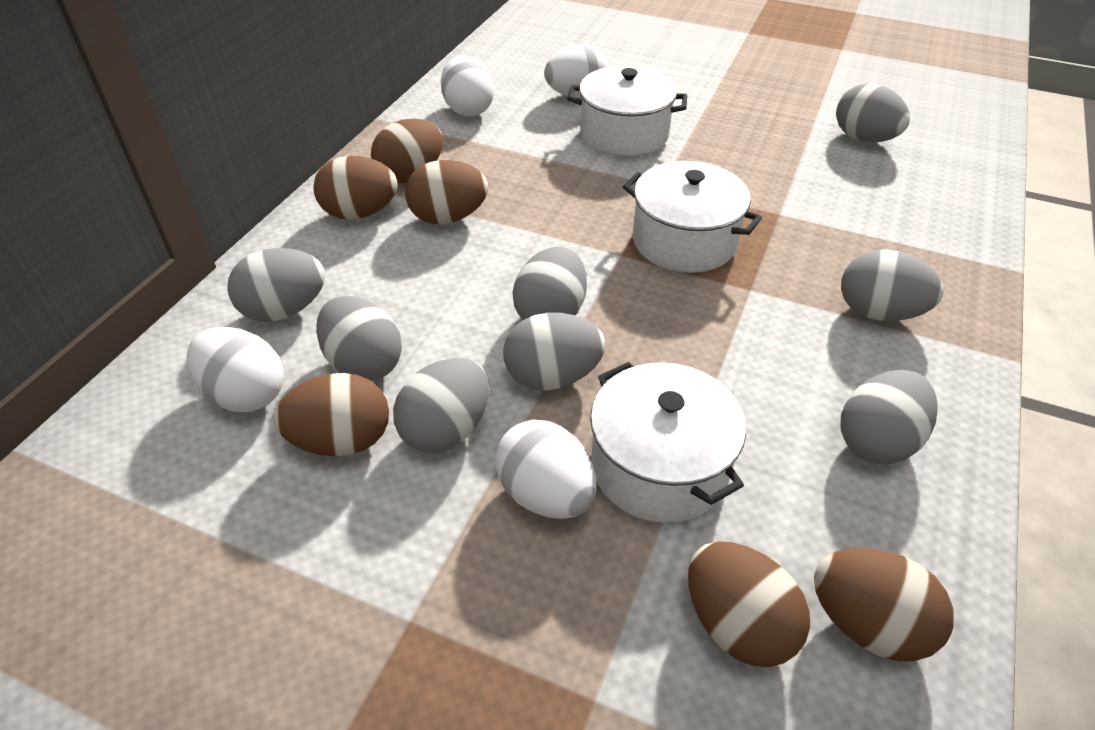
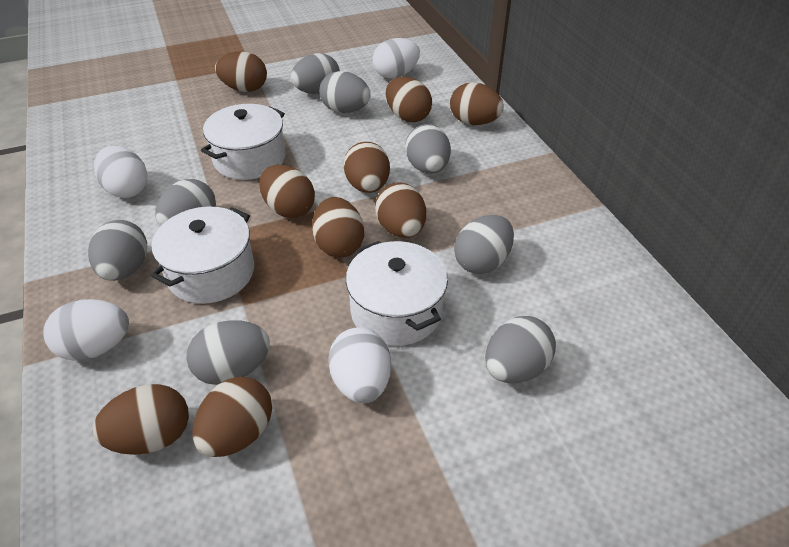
brown egg: 6 -> 9

